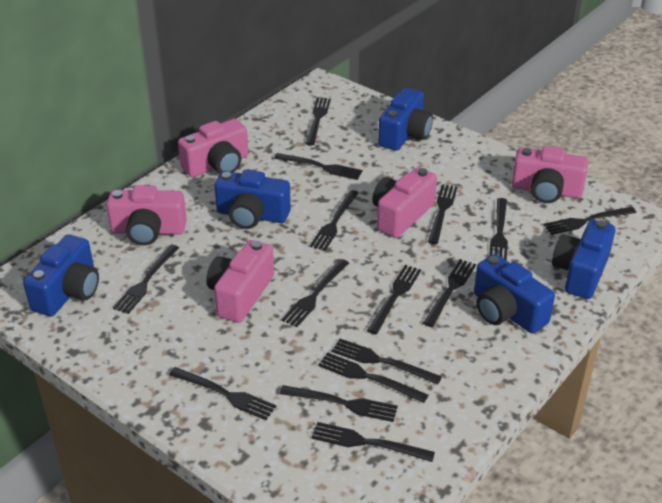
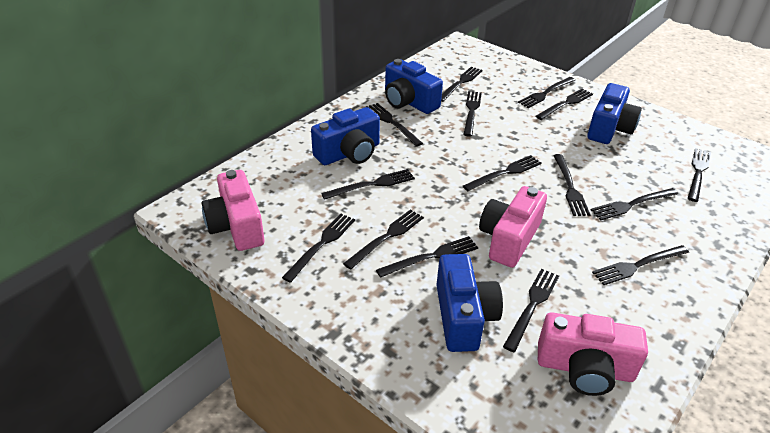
blue camera: 5 -> 4
pink camera: 5 -> 3

